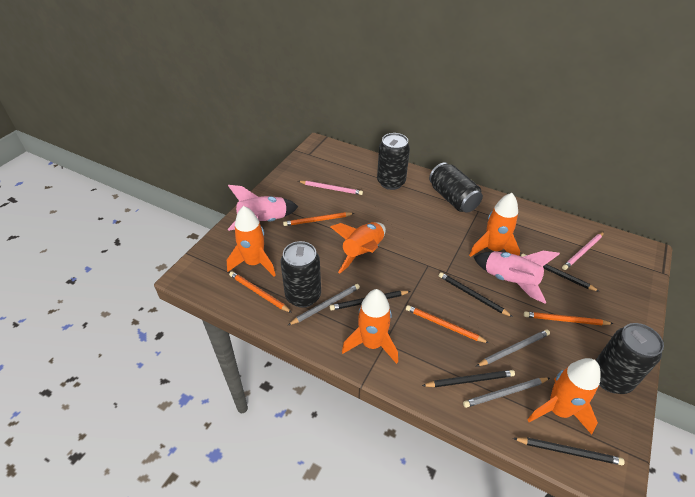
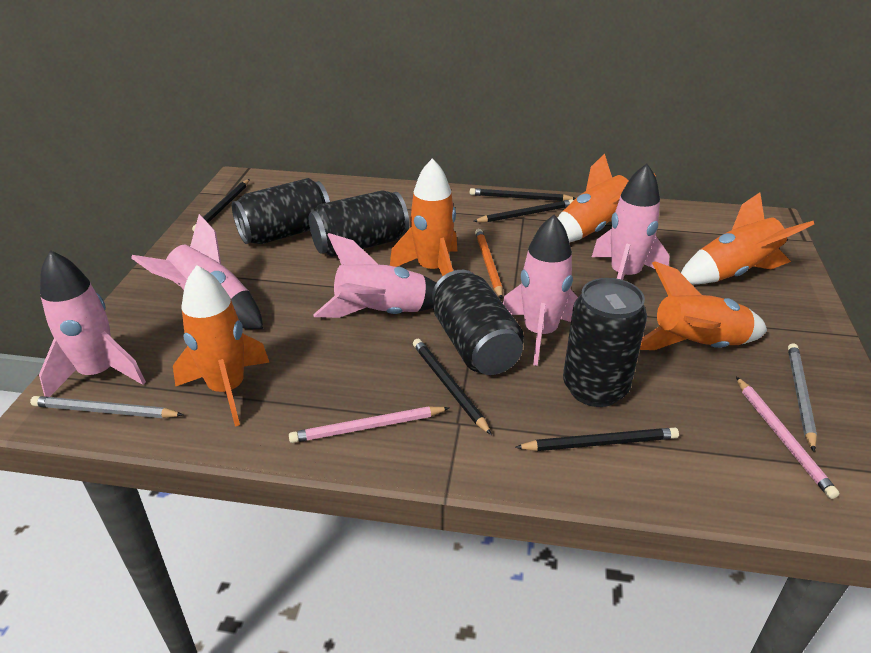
grey pencil: 3 -> 2
orange pencil: 4 -> 1
pink rocket: 2 -> 5

